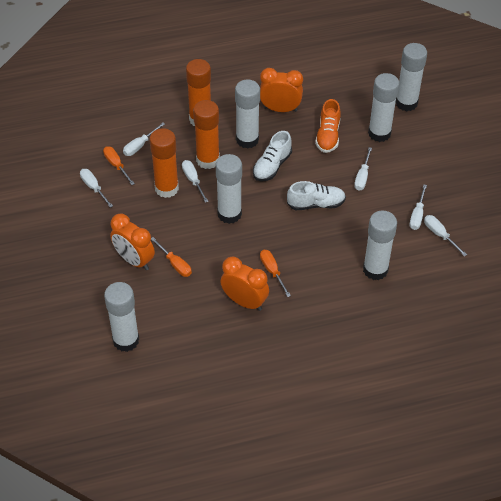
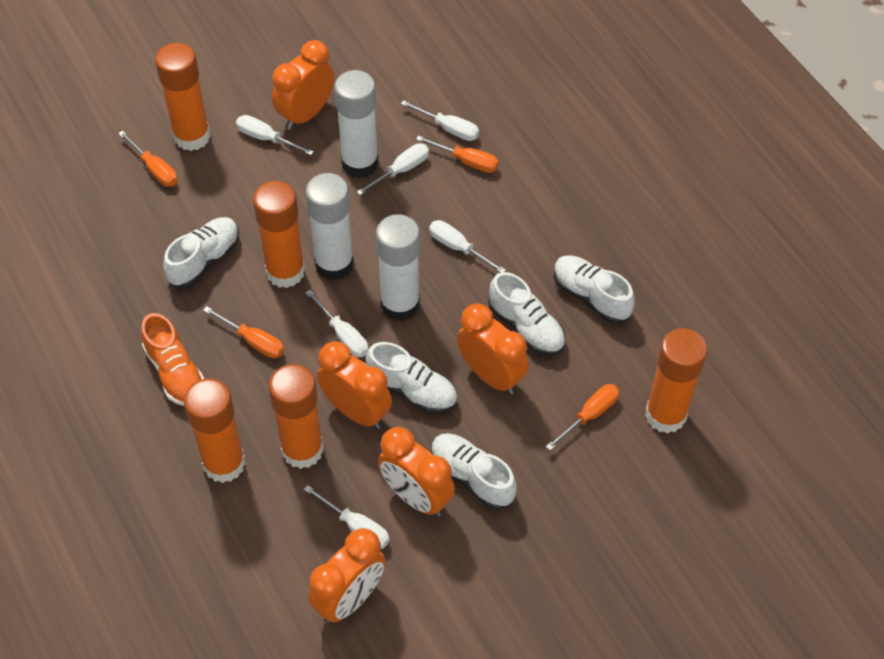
orange clock: 3 -> 5
orange glue stick: 3 -> 5
orange screwdriver: 3 -> 4
white glue stick: 6 -> 3
white shoe: 2 -> 5

